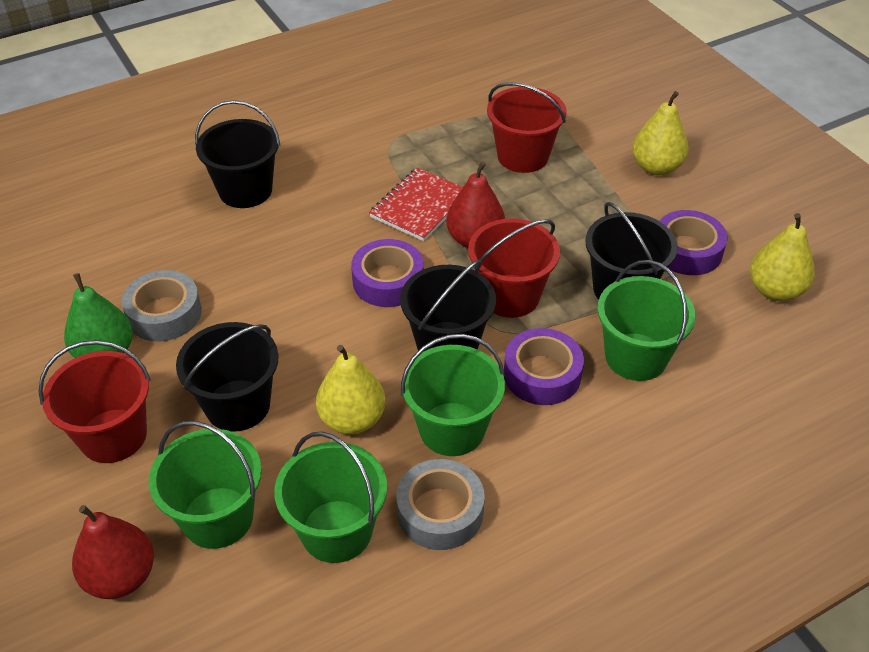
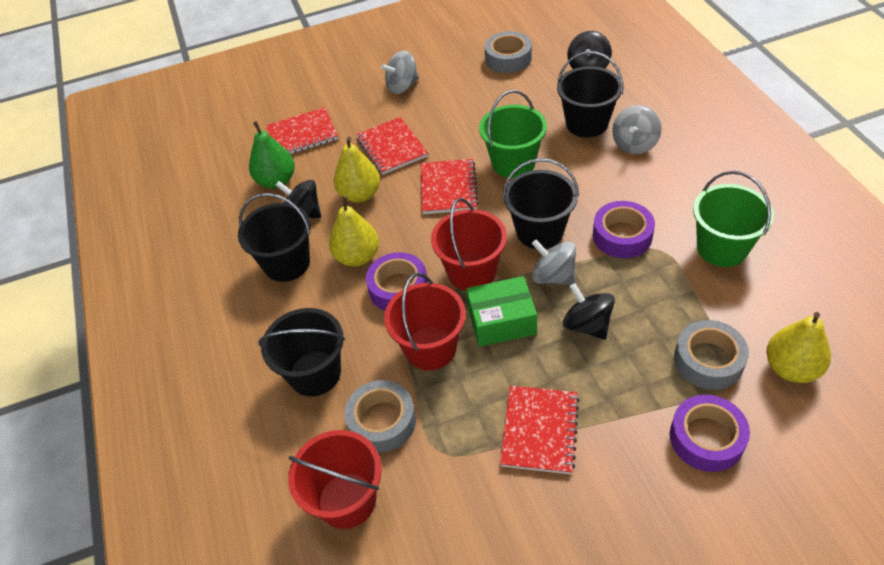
black spinning top: 0 -> 3
green box: 0 -> 1
green bucket: 4 -> 2
grey spinning top: 0 -> 3
grey tape: 2 -> 3
red notebook: 1 -> 4
red pear: 2 -> 0

